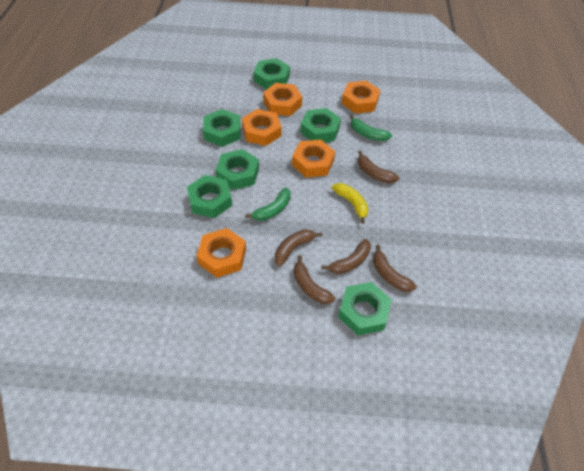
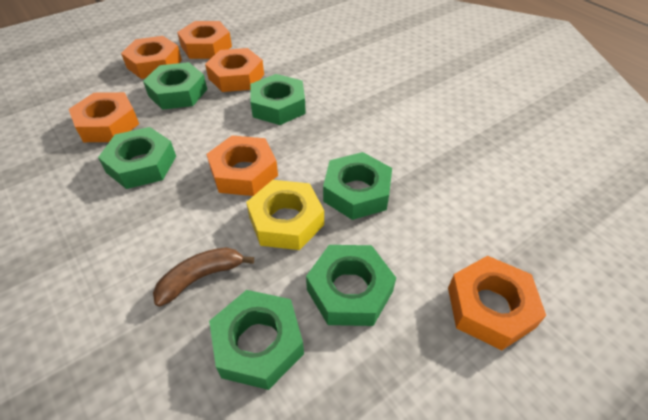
brown banana: 5 -> 1
green banana: 2 -> 0
orange nut: 5 -> 6
yellow banana: 1 -> 0
yellow nut: 0 -> 1

